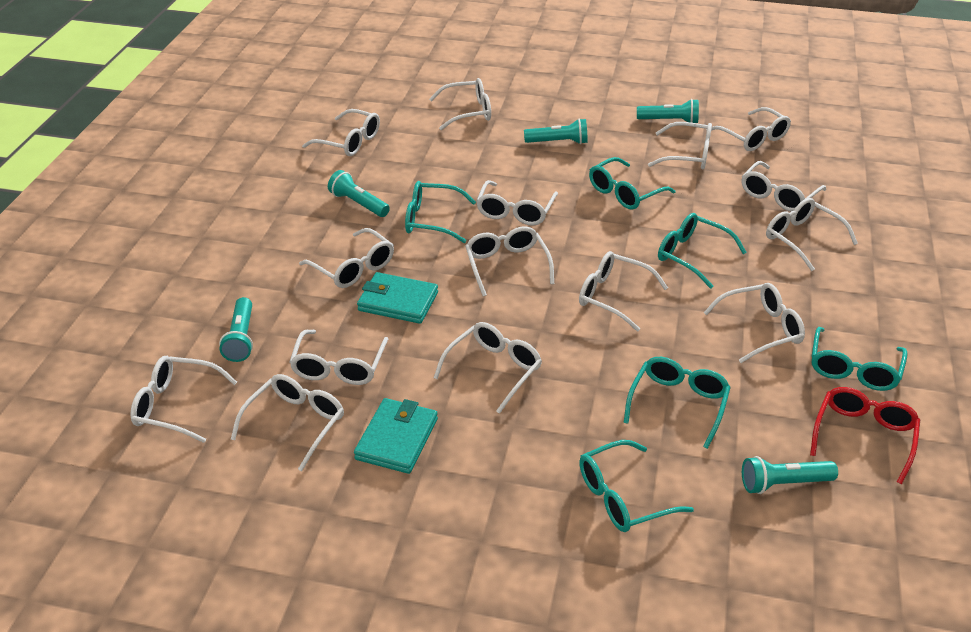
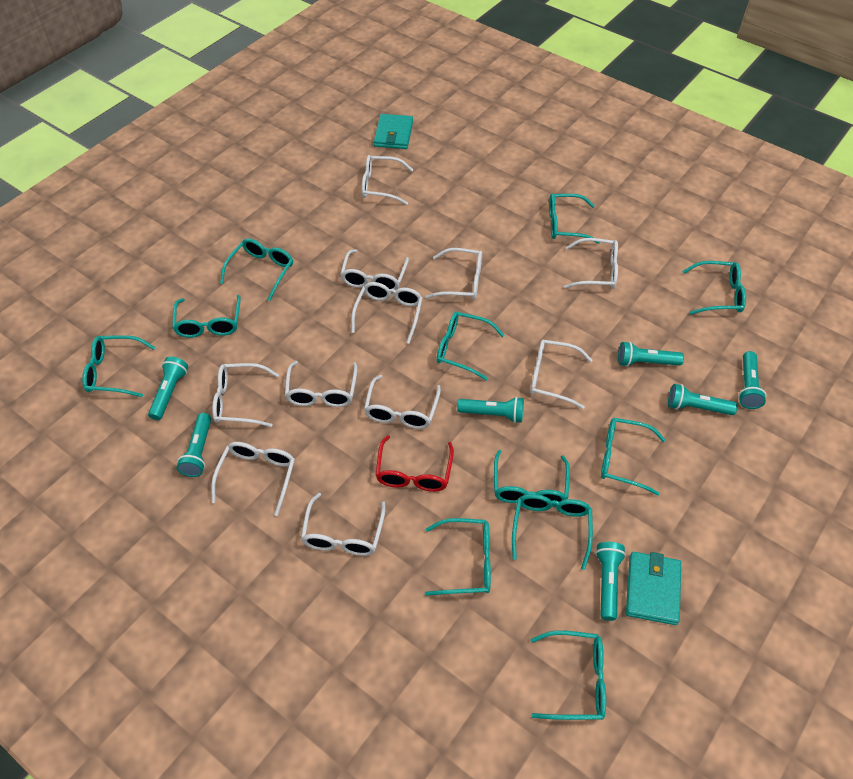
turquoise flashlight: 5 -> 7
turquoise glasses: 6 -> 11
white glasses: 15 -> 11

